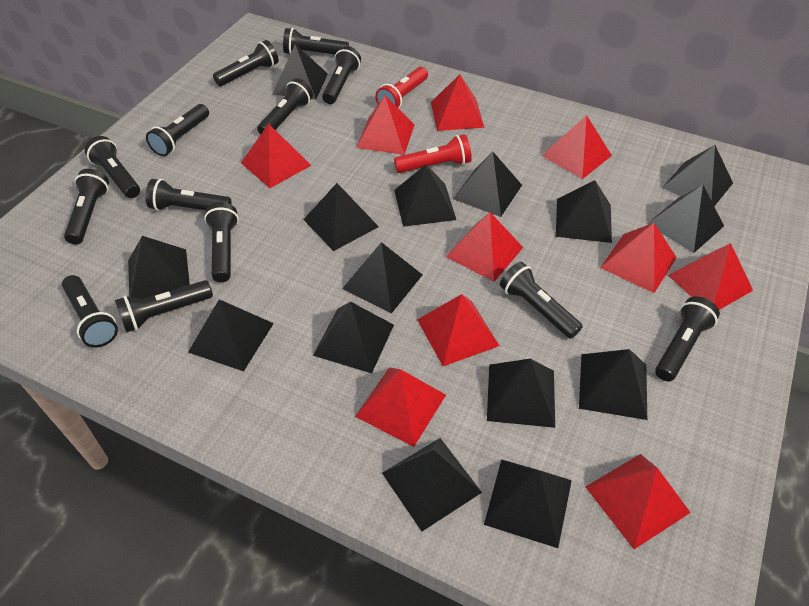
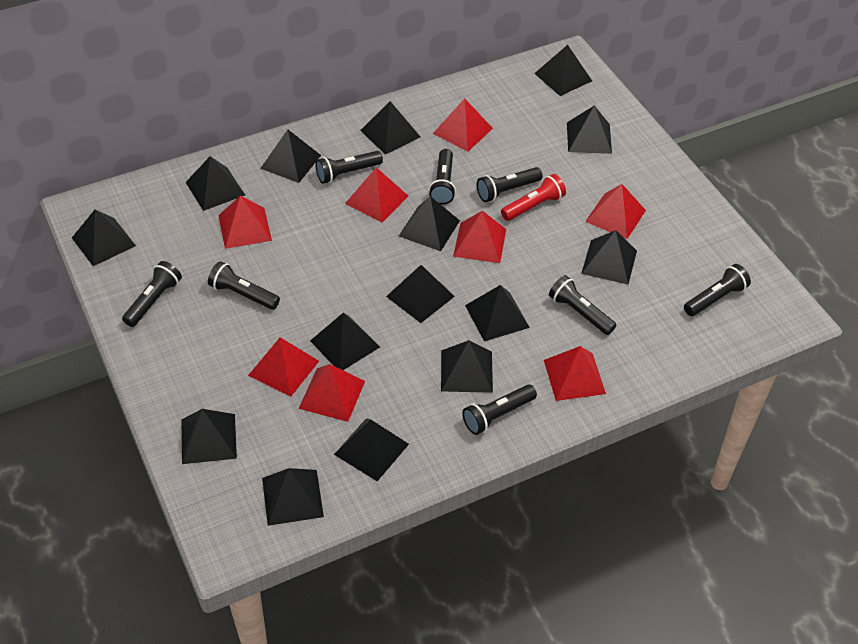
black flashlight: 13 -> 8
red flashlight: 2 -> 1
red pyramid: 10 -> 8

